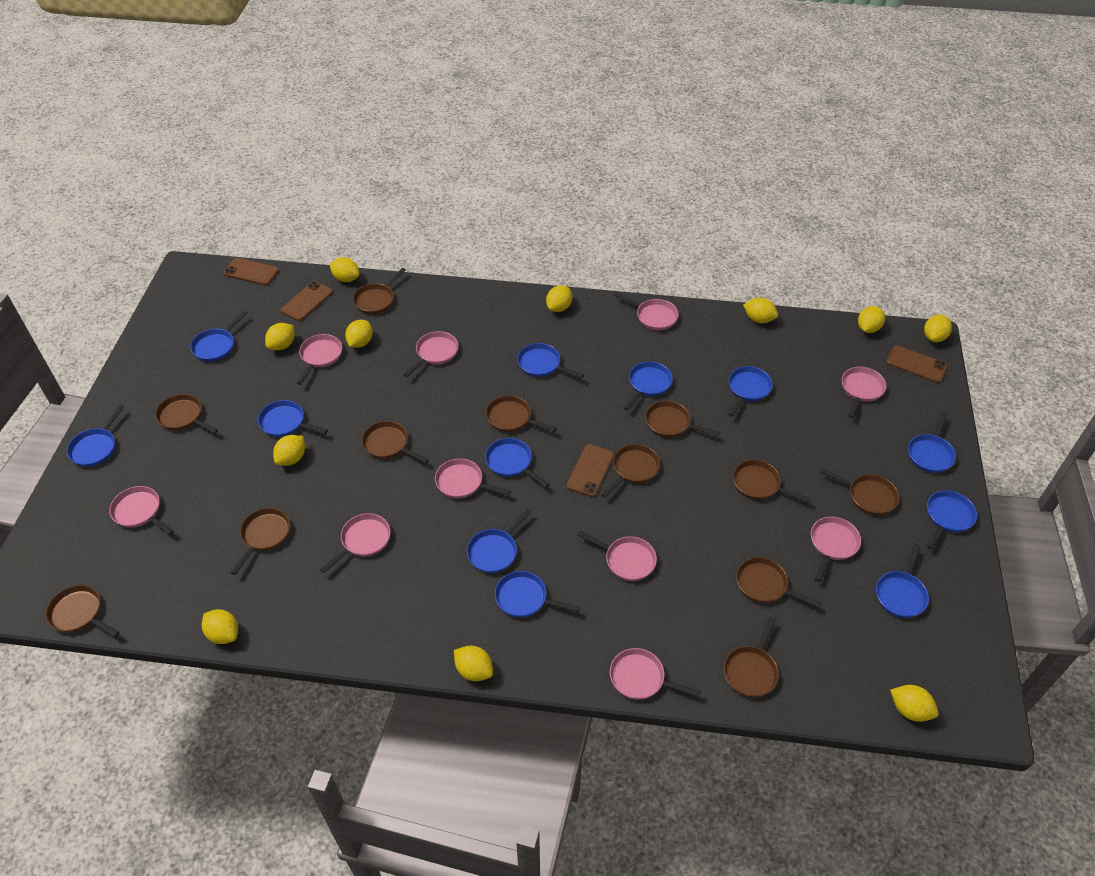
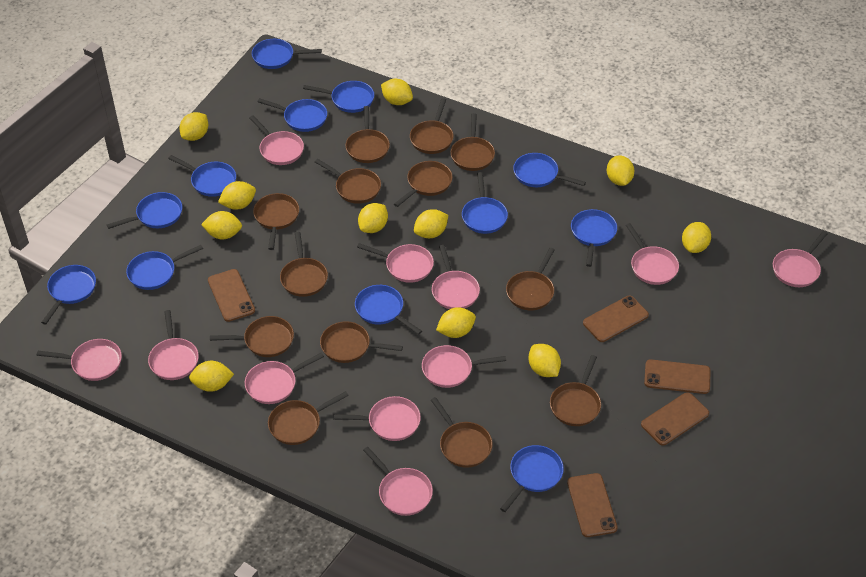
brown pan: 12 -> 13
brown phone: 4 -> 5
pink pan: 10 -> 11

